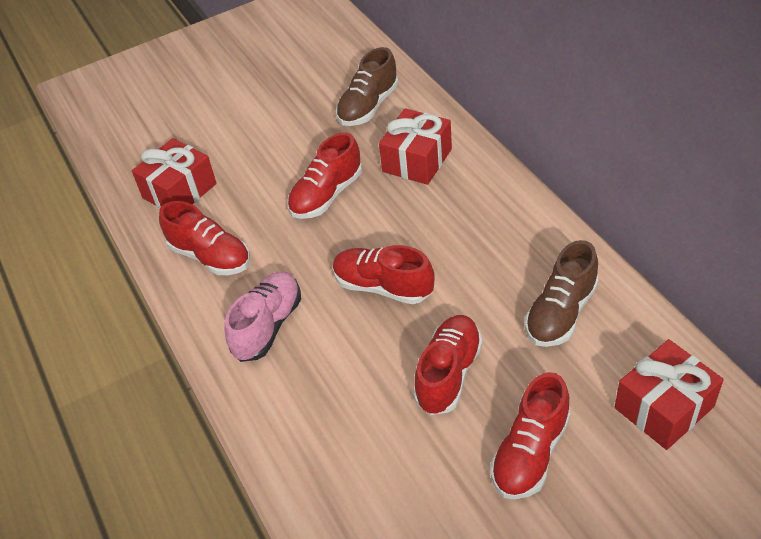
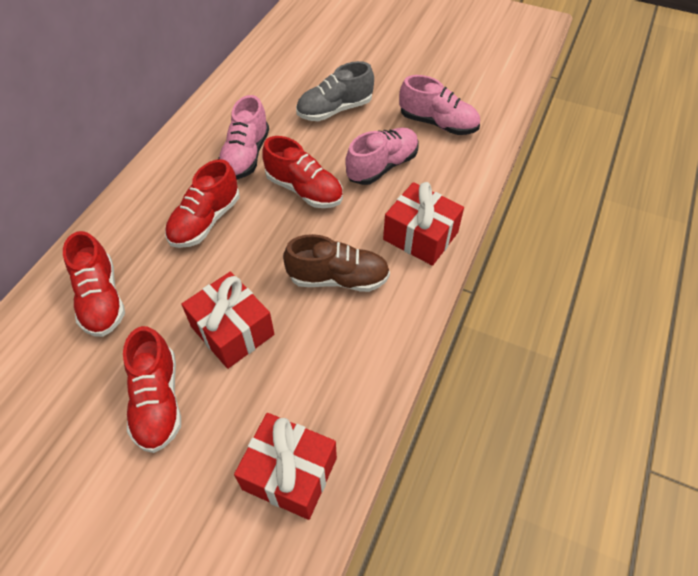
brown shoe: 2 -> 1
grey shoe: 0 -> 1
pink shoe: 1 -> 3
red shoe: 5 -> 4

